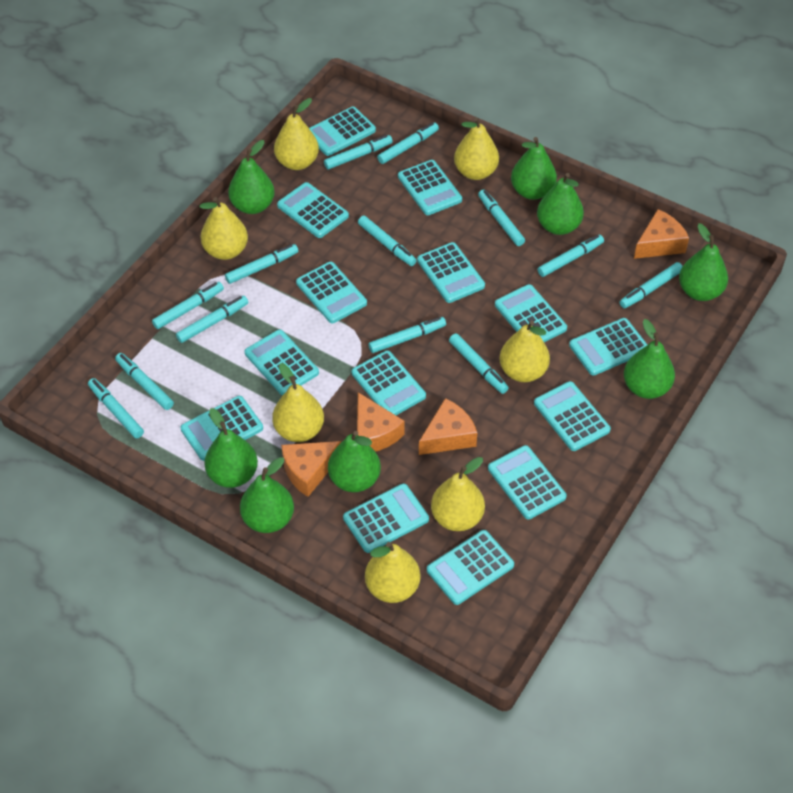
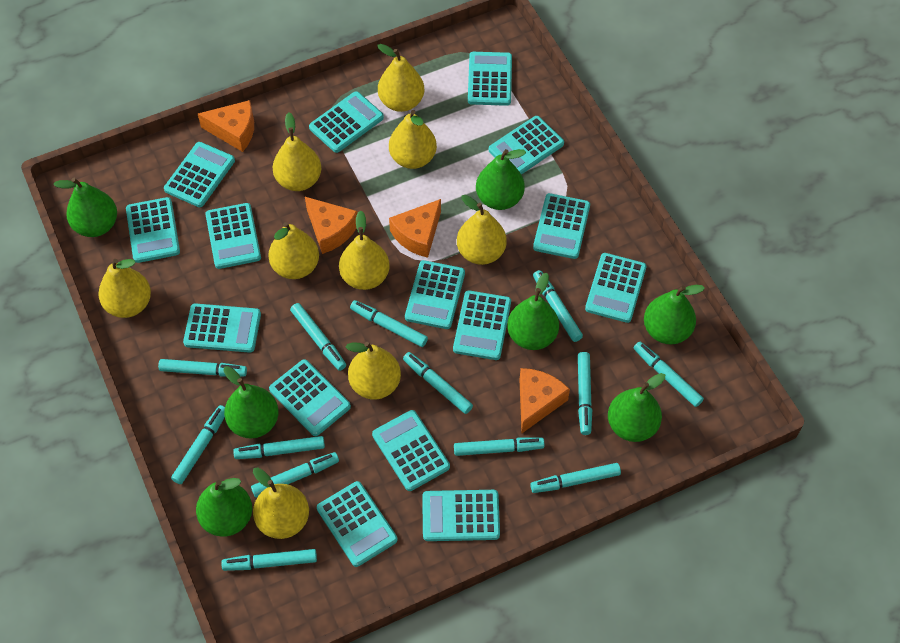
green pear: 8 -> 7
turquoise calculator: 14 -> 15
yellow pear: 7 -> 9

